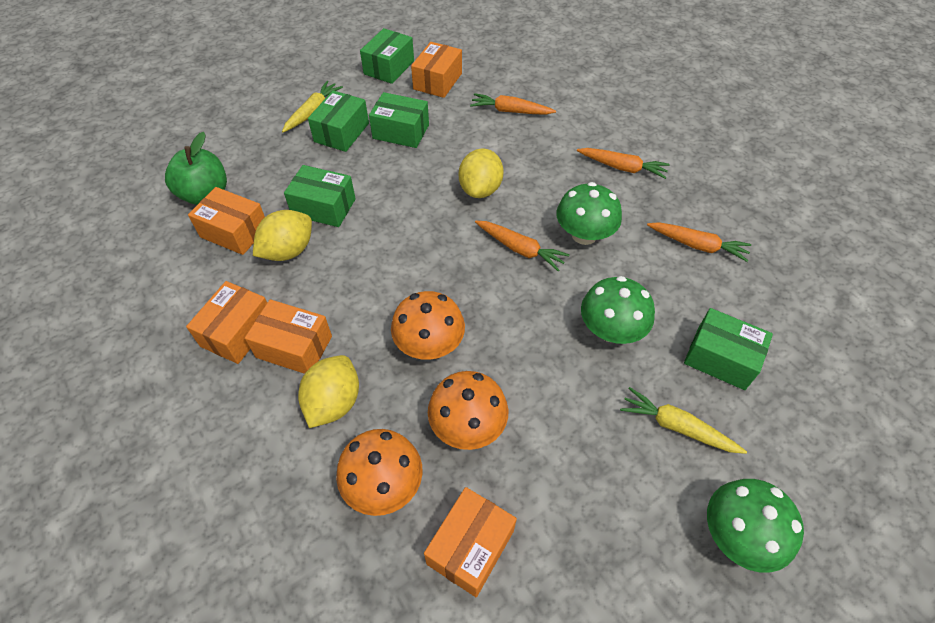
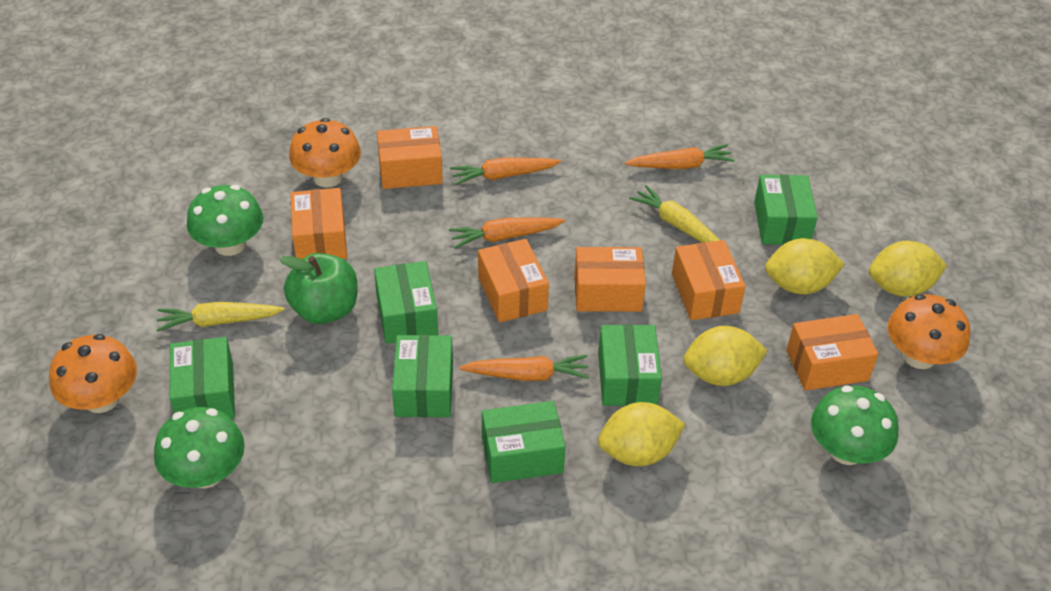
green box: 5 -> 6
orange box: 5 -> 6
yellow lemon: 3 -> 4

